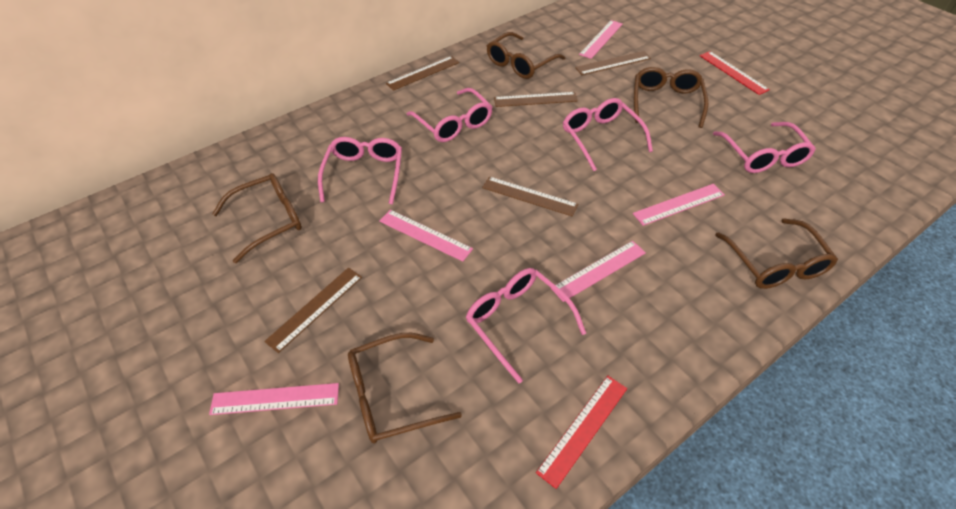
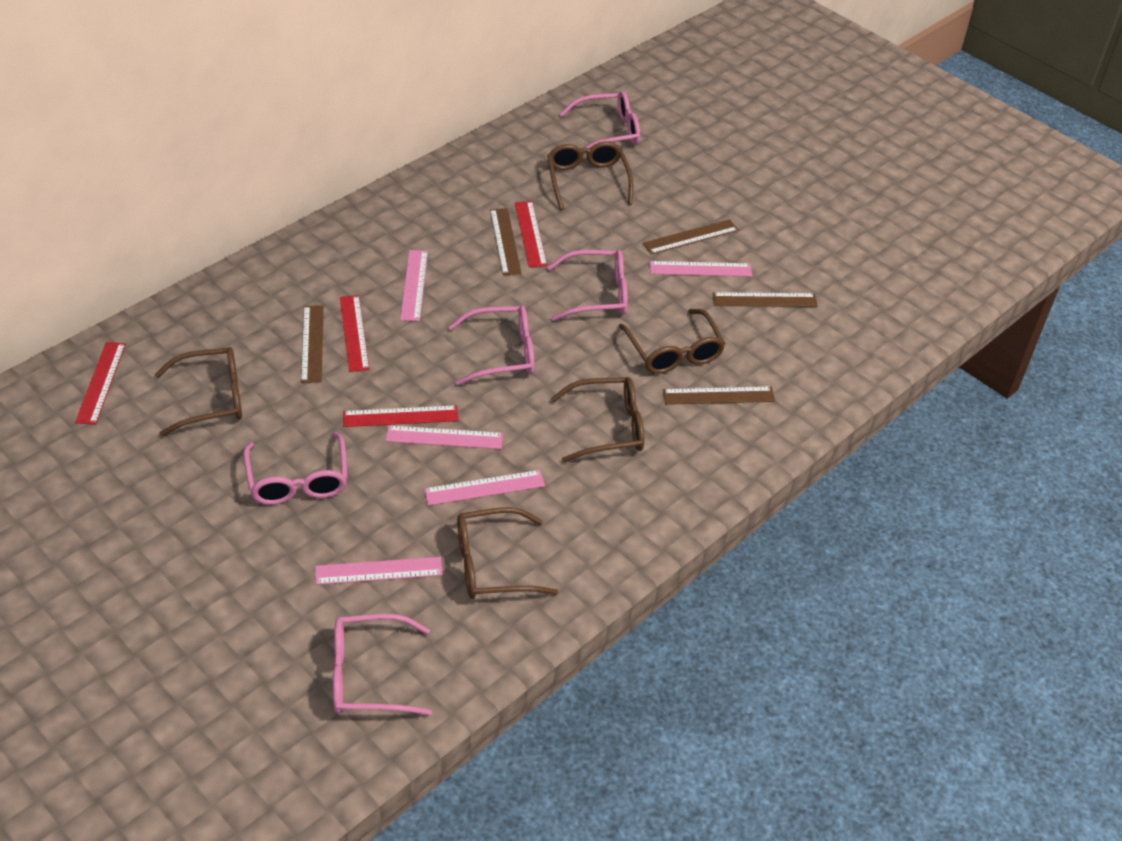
red ruler: 2 -> 4

